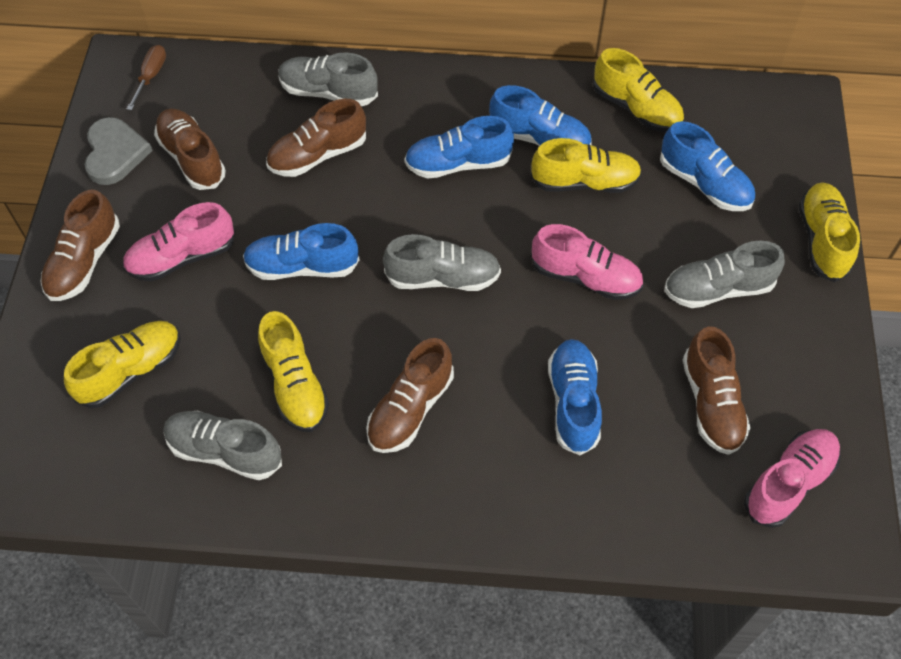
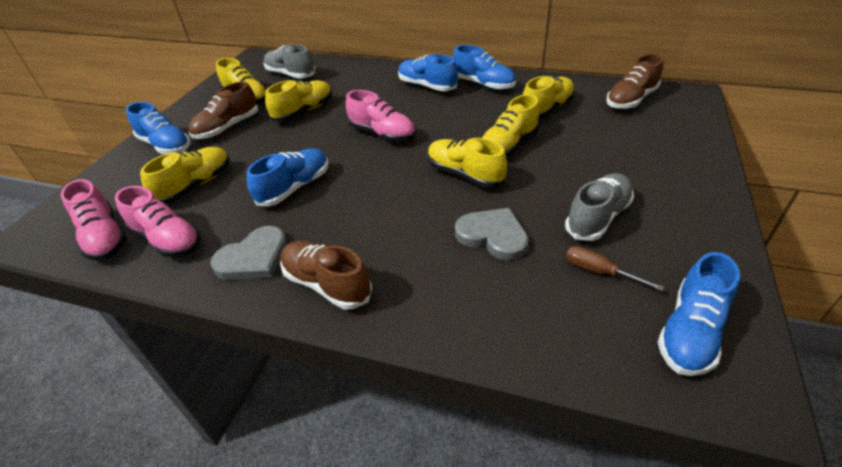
brown shoe: 5 -> 3
grey heart: 1 -> 2
grey shoe: 4 -> 2
yellow shoe: 5 -> 6

